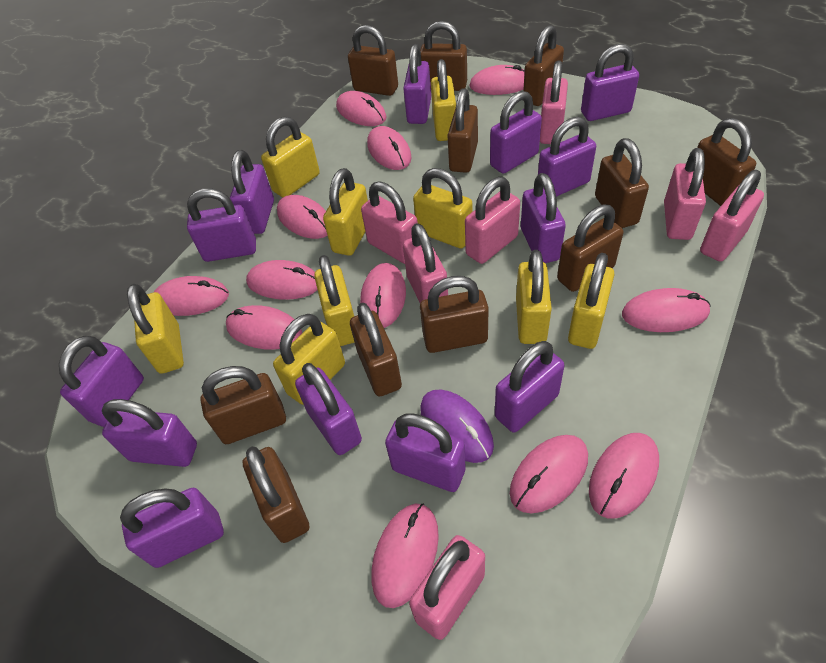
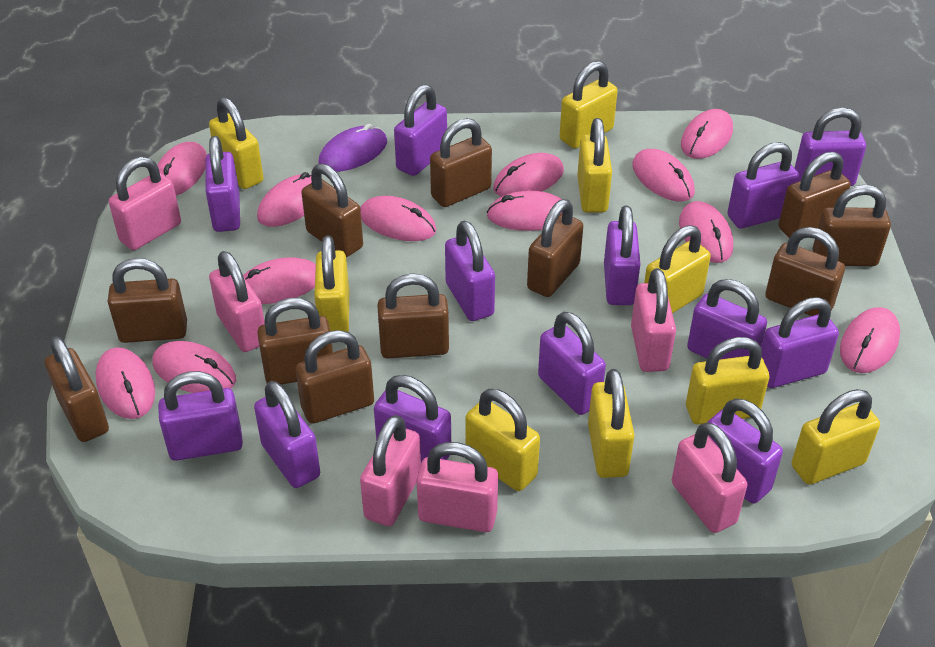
pink padlock: 7 -> 6

